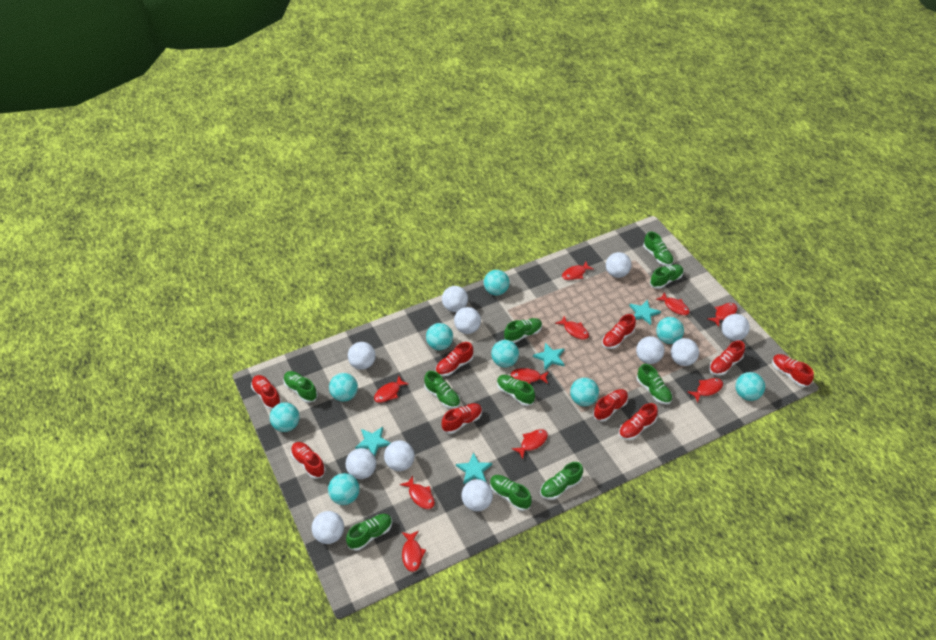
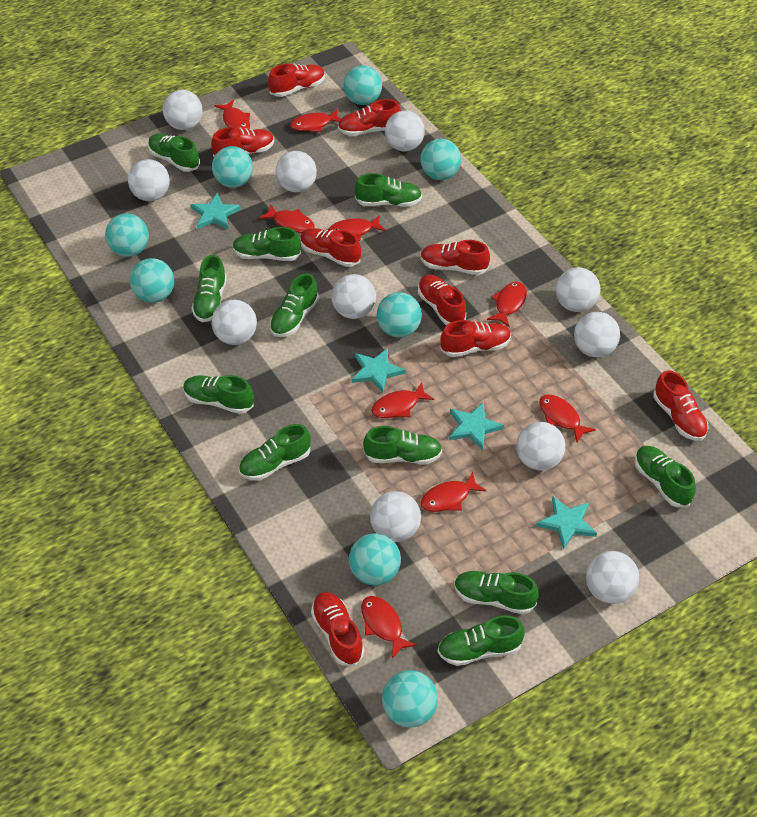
green shoe: 10 -> 11
red fish: 10 -> 9
turquoise ball: 9 -> 8

